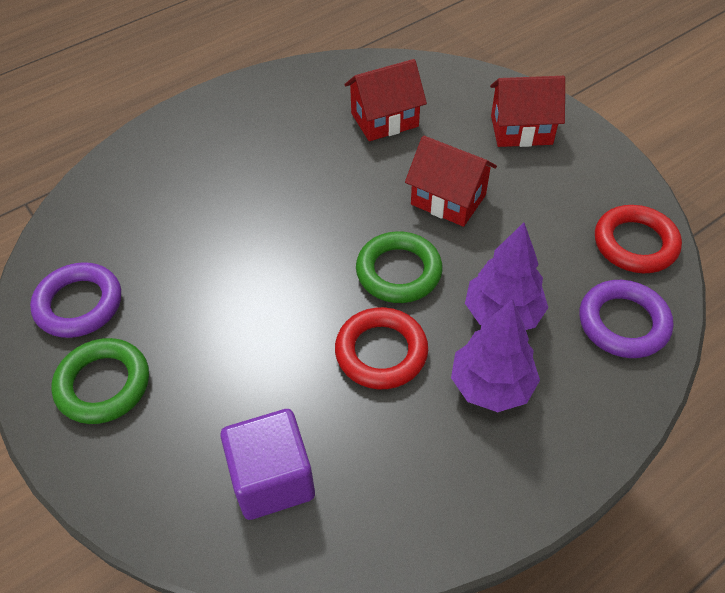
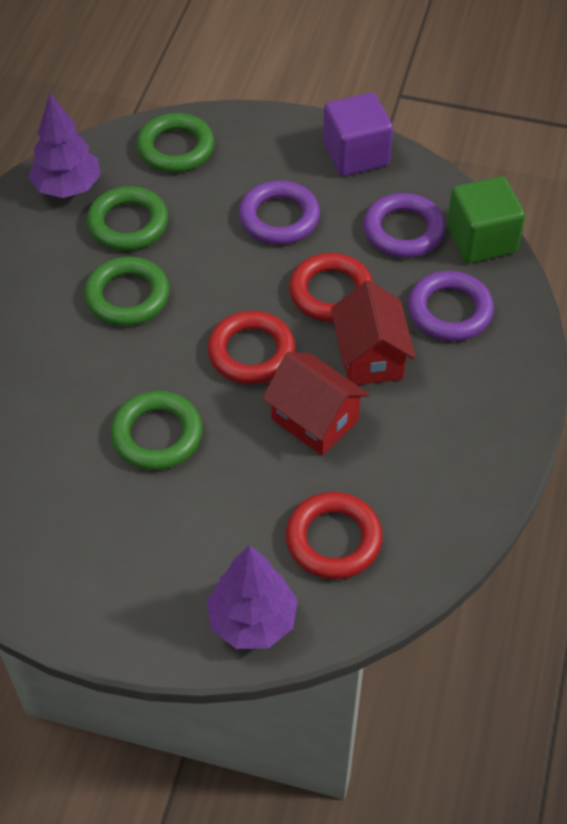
green cube: 0 -> 1
green ring: 2 -> 4
purple ring: 2 -> 3
red house: 3 -> 2
red ring: 2 -> 3

